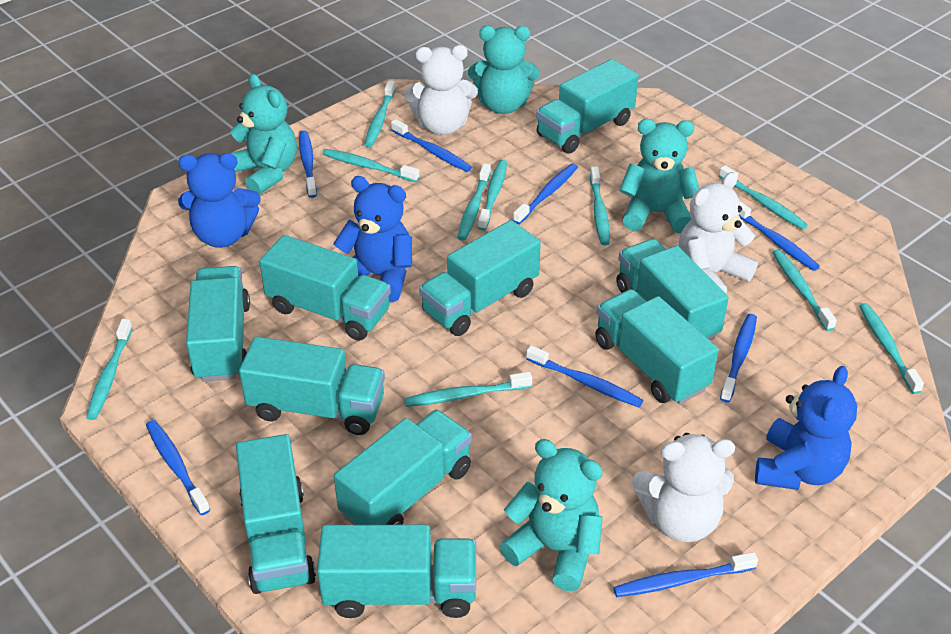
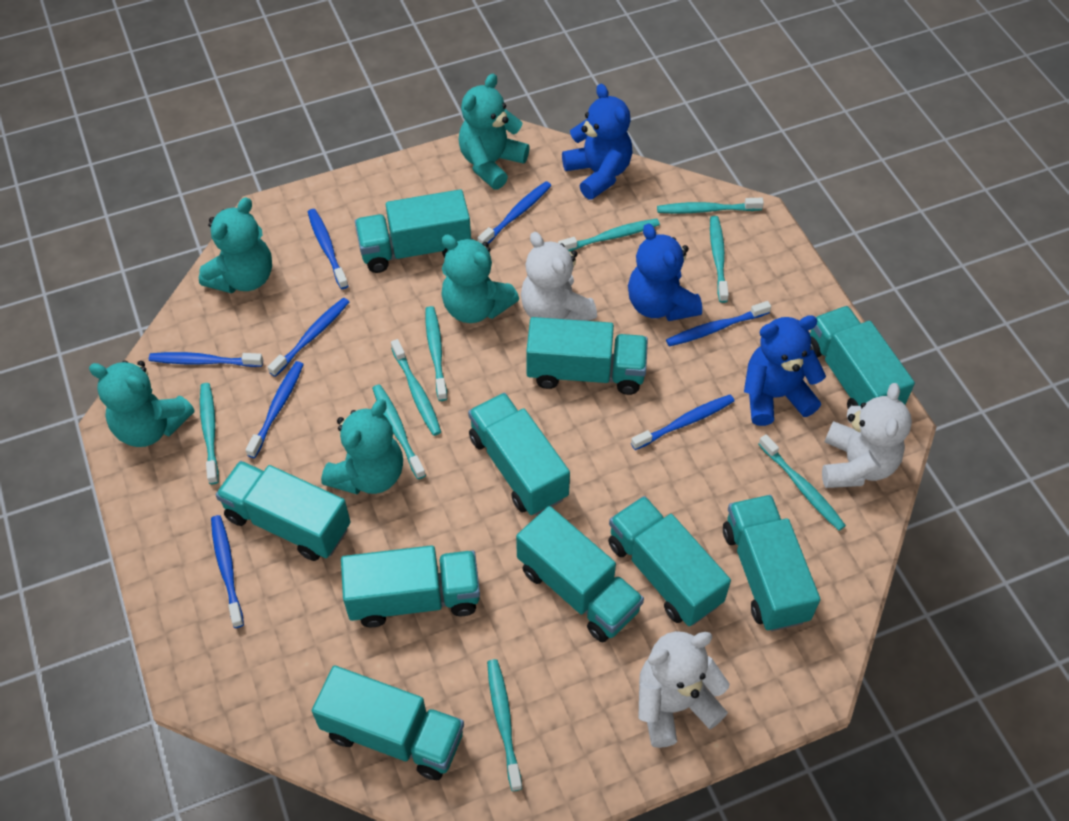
turquoise teddy bear: 4 -> 5
turquoise toothbrush: 10 -> 9

